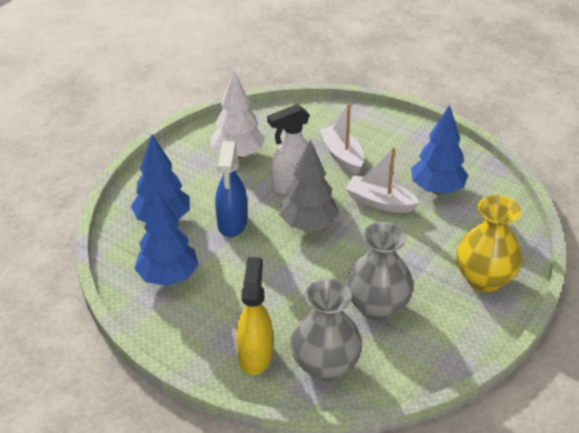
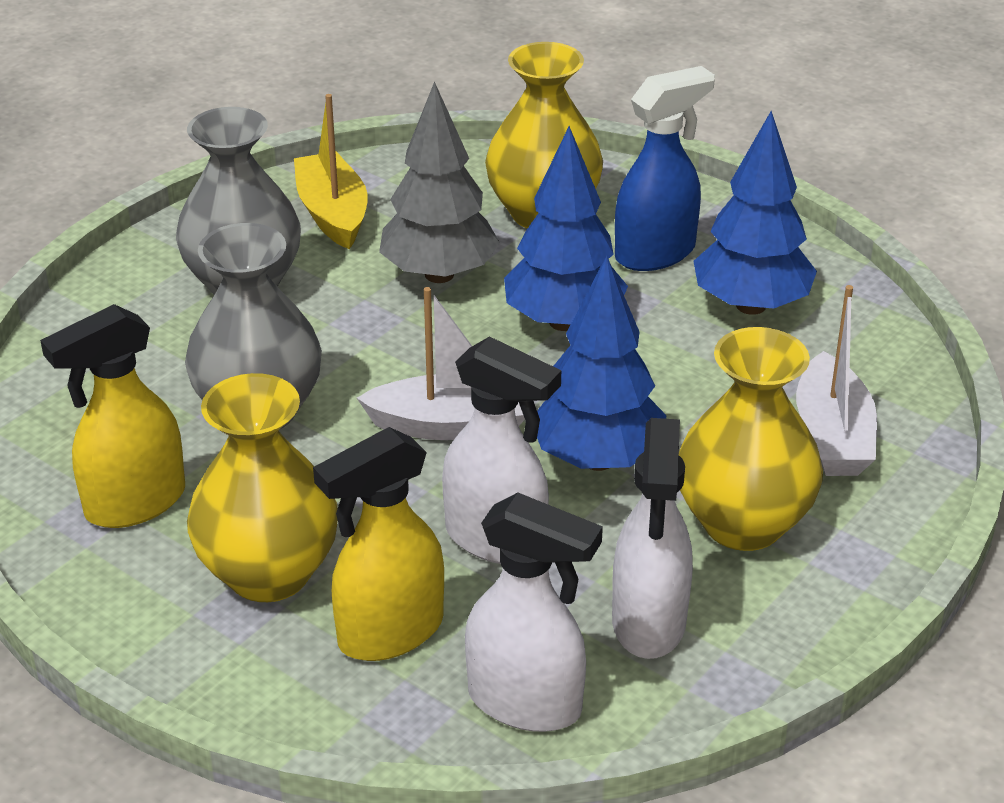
white spray bottle: 1 -> 3
white tree: 1 -> 0
yellow boat: 0 -> 1
yellow spray bottle: 1 -> 2
yellow vase: 1 -> 3

